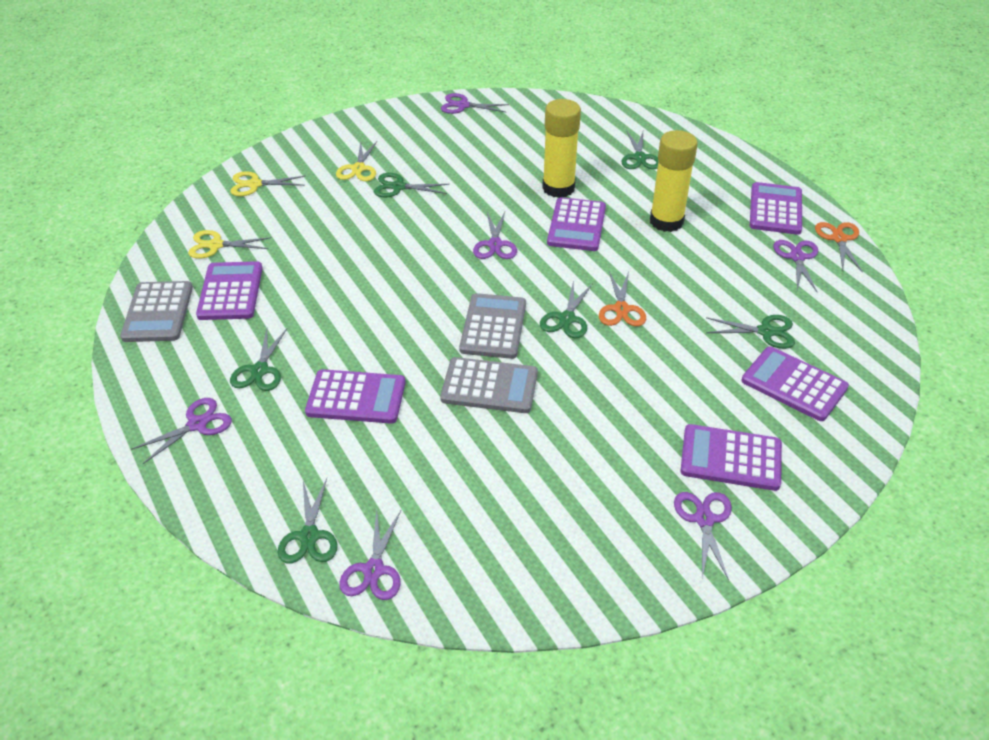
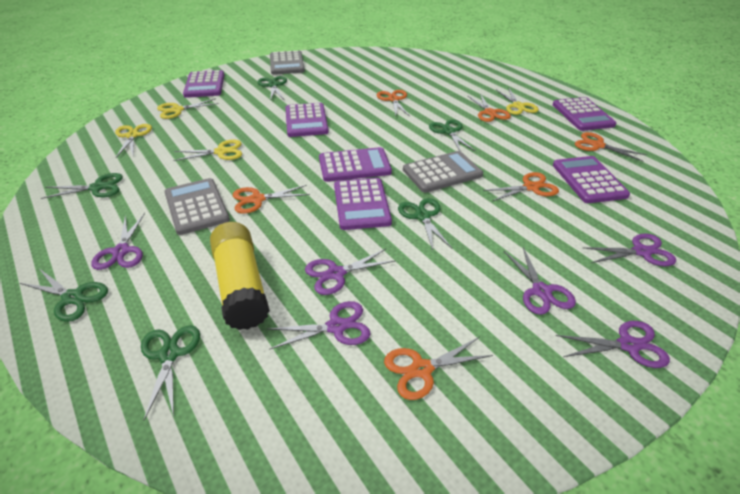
orange scissors: 2 -> 6
yellow glue stick: 2 -> 1
yellow scissors: 3 -> 4

